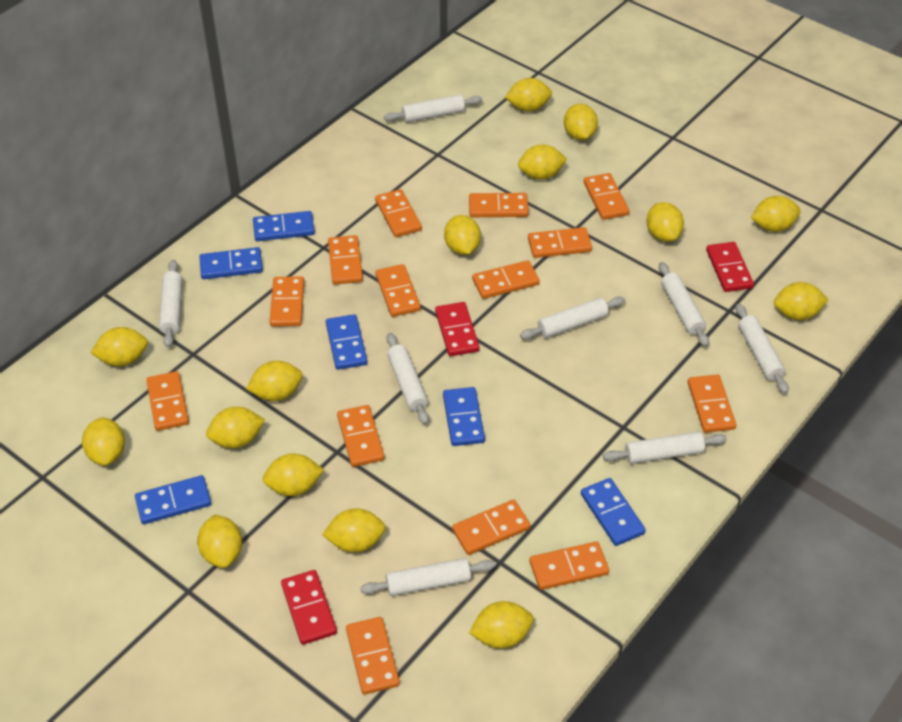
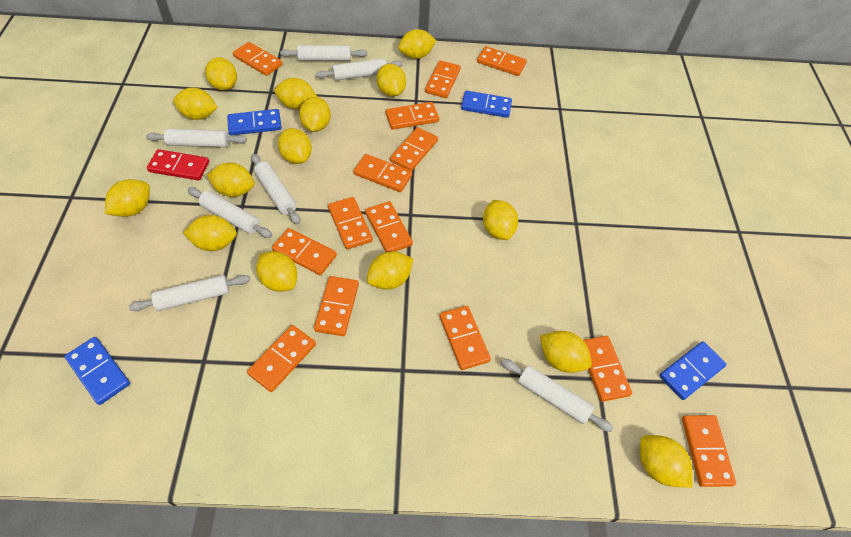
blue domino: 6 -> 4
red domino: 3 -> 1
white rolling pin: 8 -> 7

